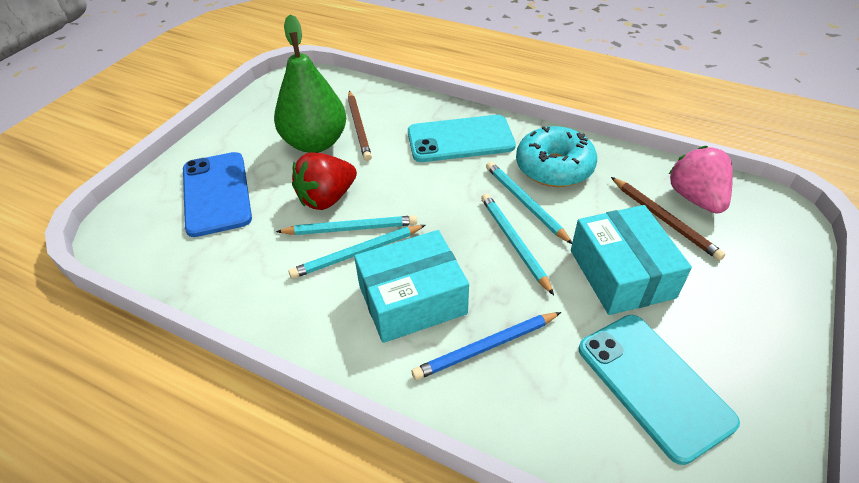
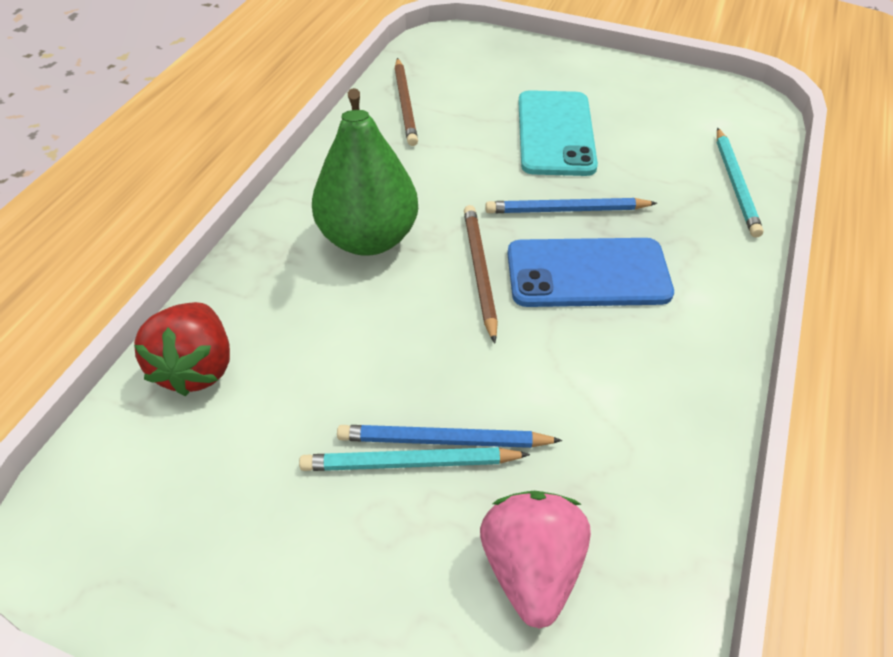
blue pencil: 1 -> 2
turquoise box: 2 -> 0
turquoise donut: 1 -> 0
turquoise pencil: 4 -> 2
turquoise phone: 2 -> 1

